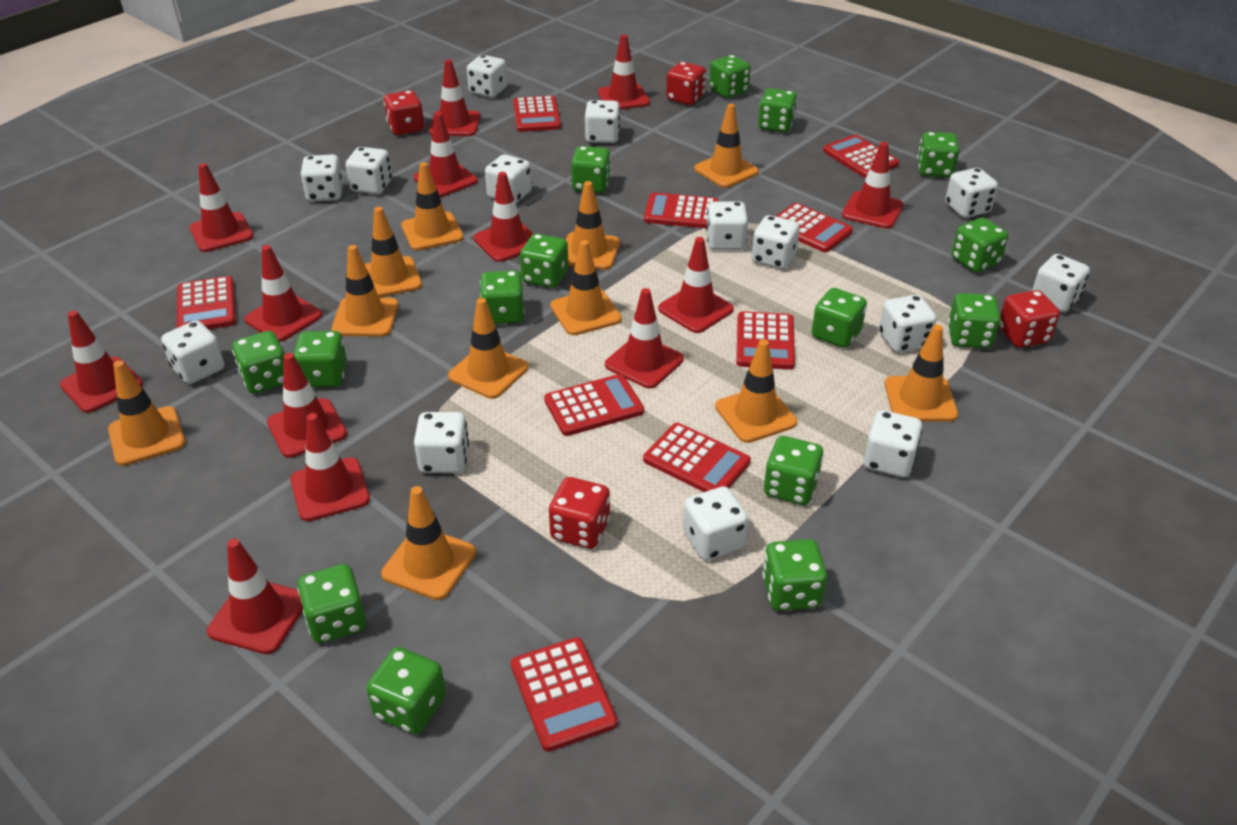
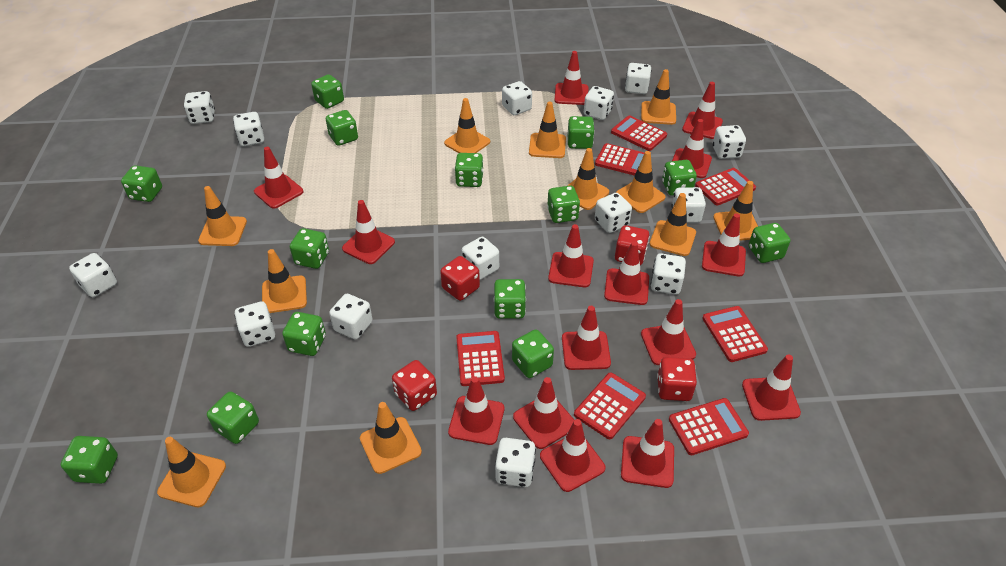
green dice: 15 -> 14
red calculator: 9 -> 7
red traffic cone: 13 -> 15

